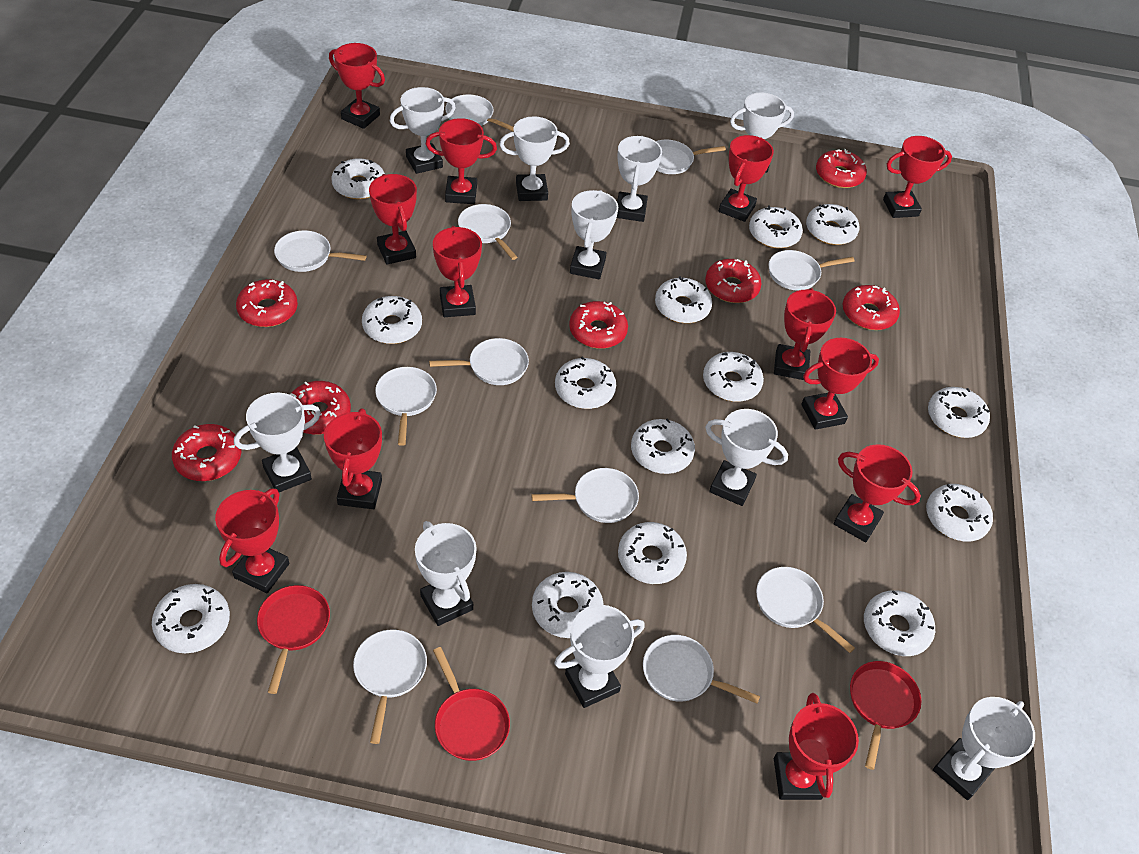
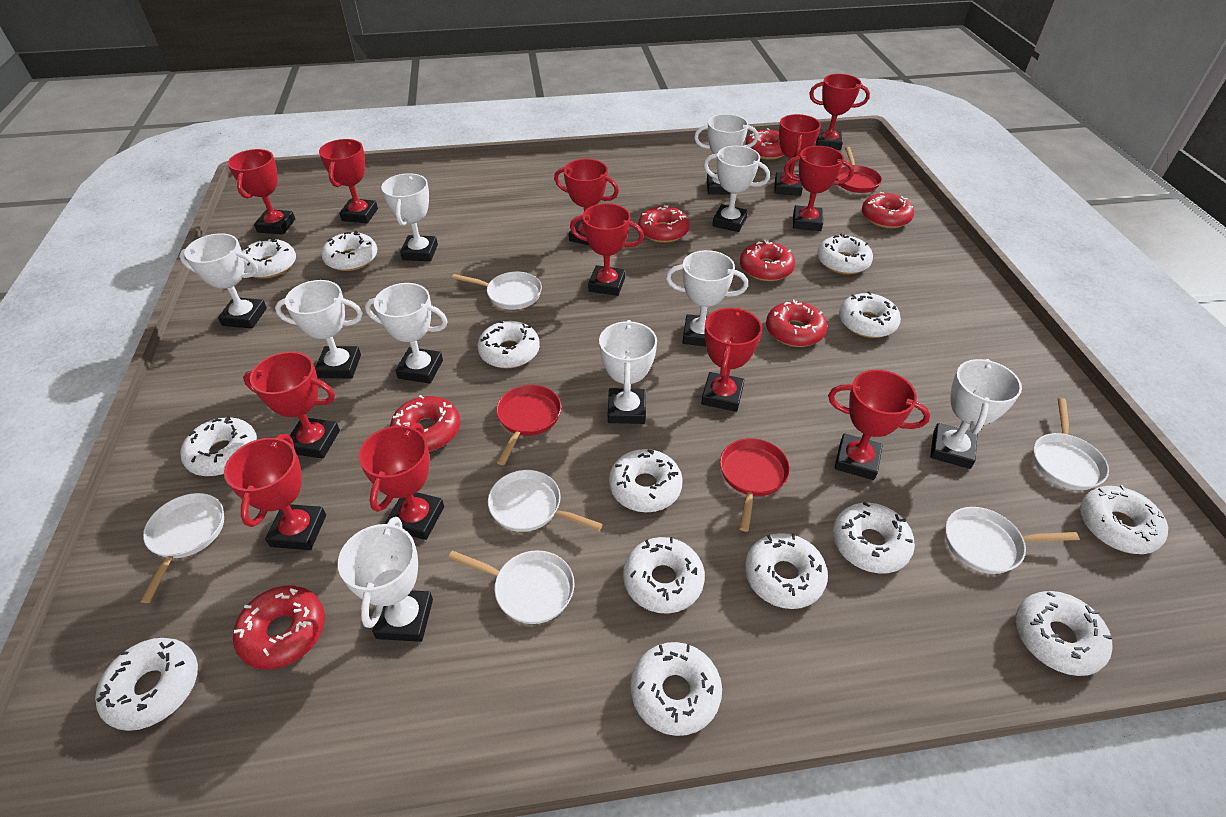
white pan: 11 -> 6

